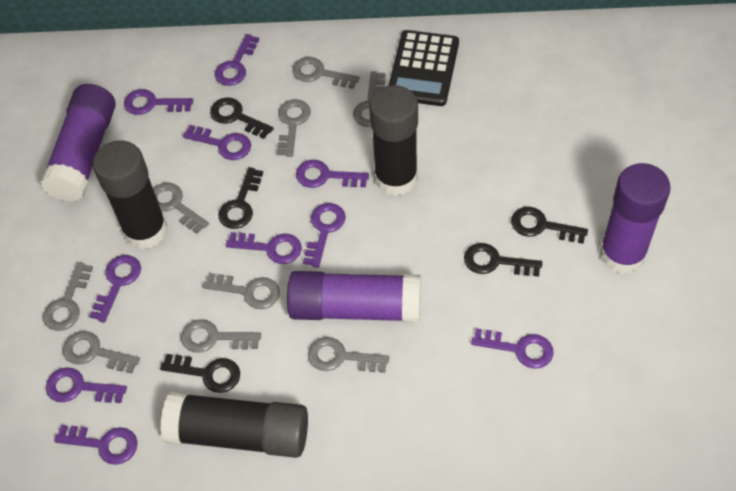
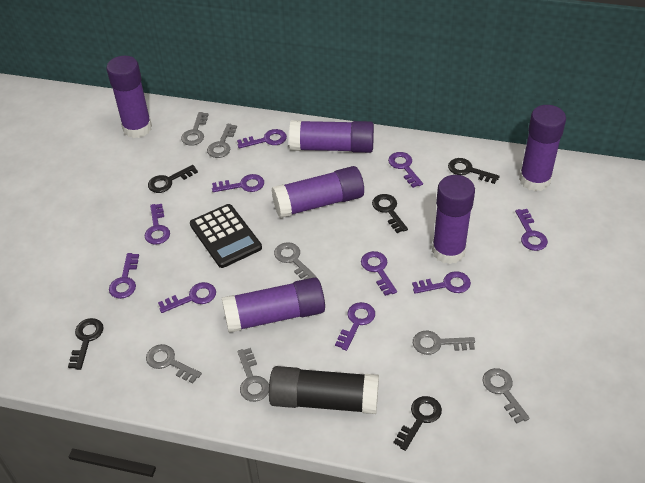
black glue stick: 3 -> 1
grey key: 9 -> 7
purple glue stick: 3 -> 6

